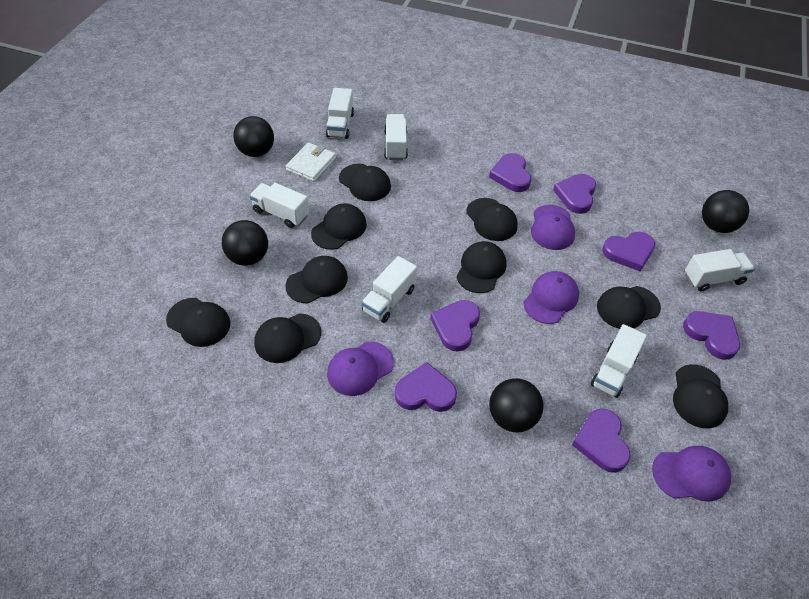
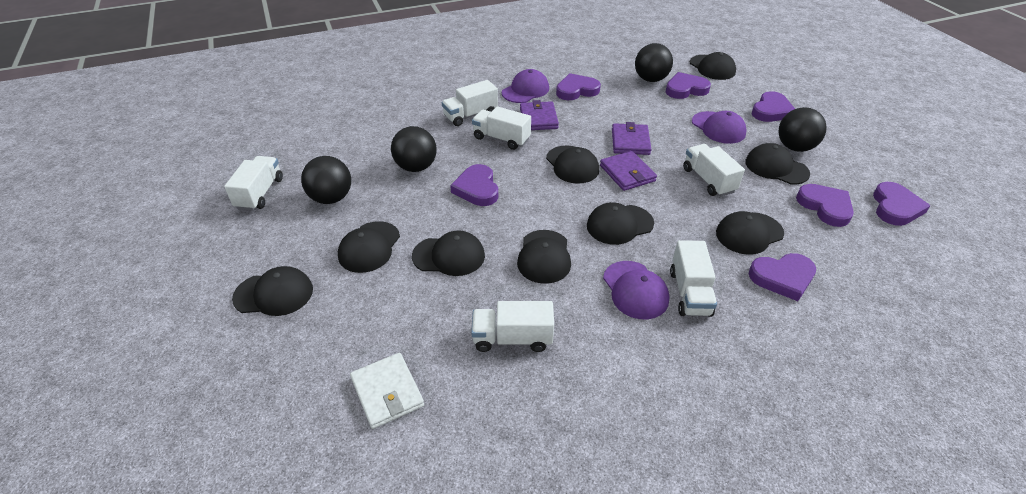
purple cap: 4 -> 3
purple wallet: 0 -> 3

